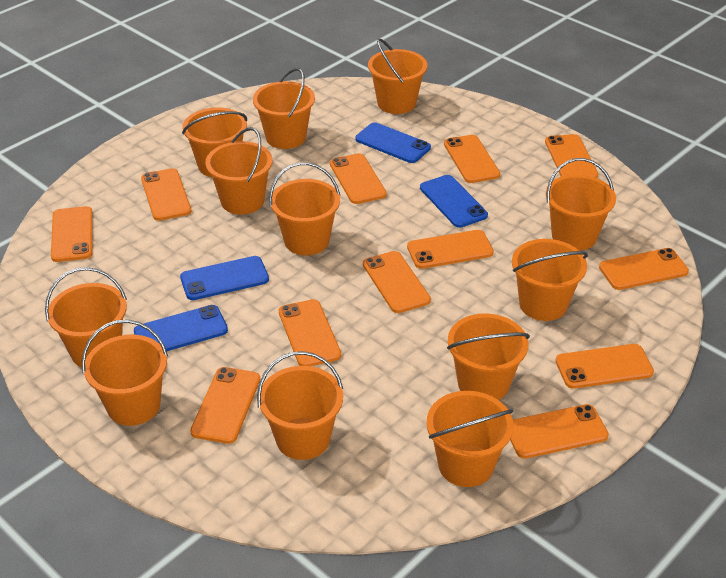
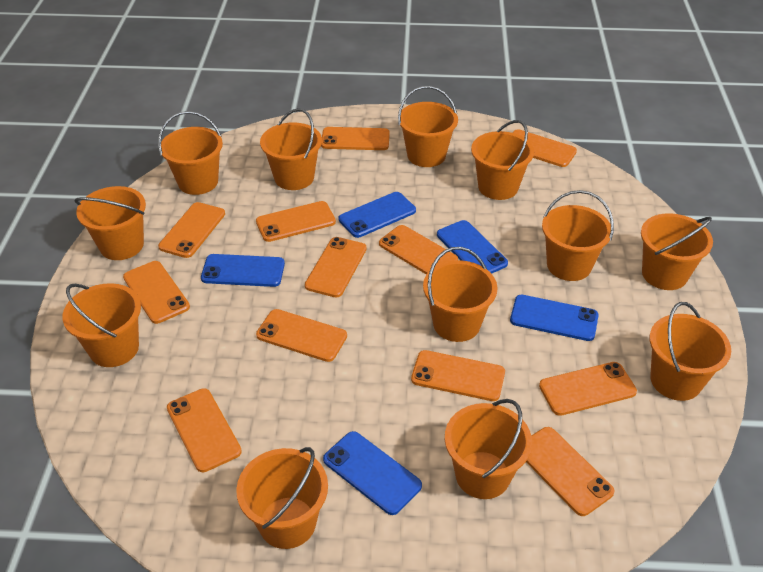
blue phone: 4 -> 5

